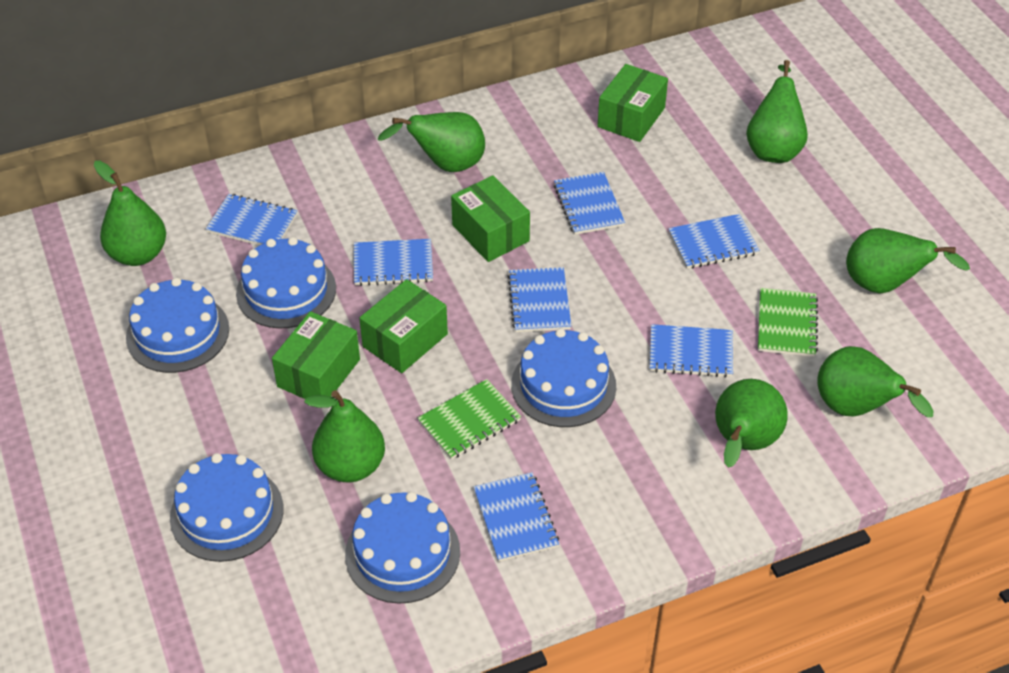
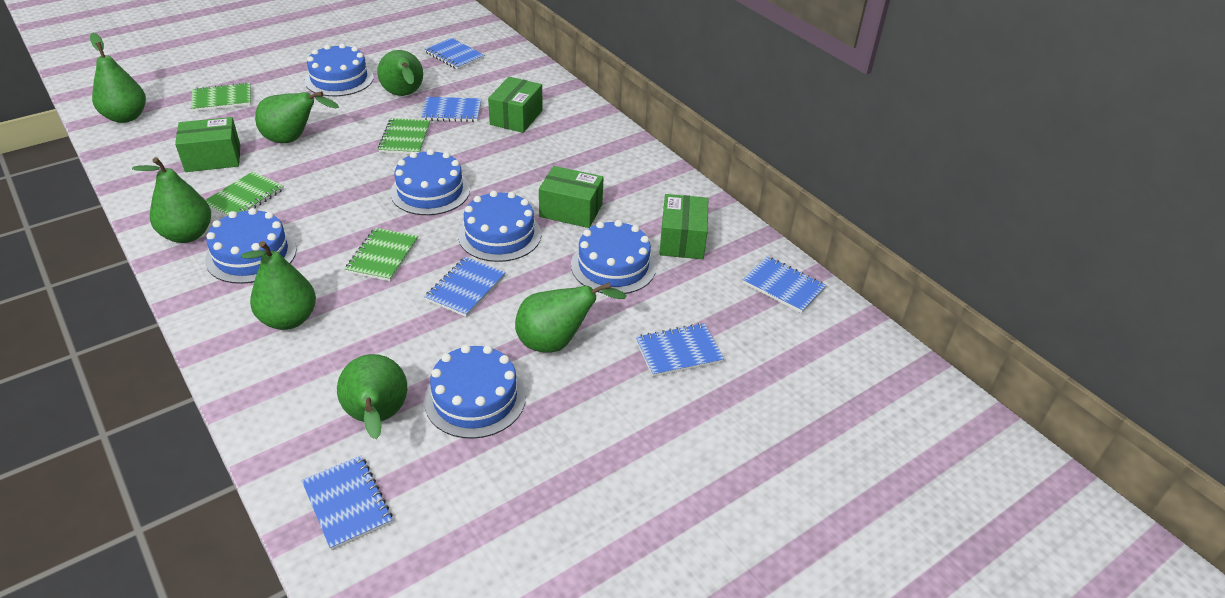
blue cake: 5 -> 6
blue notebook: 7 -> 6
green notebook: 2 -> 4

